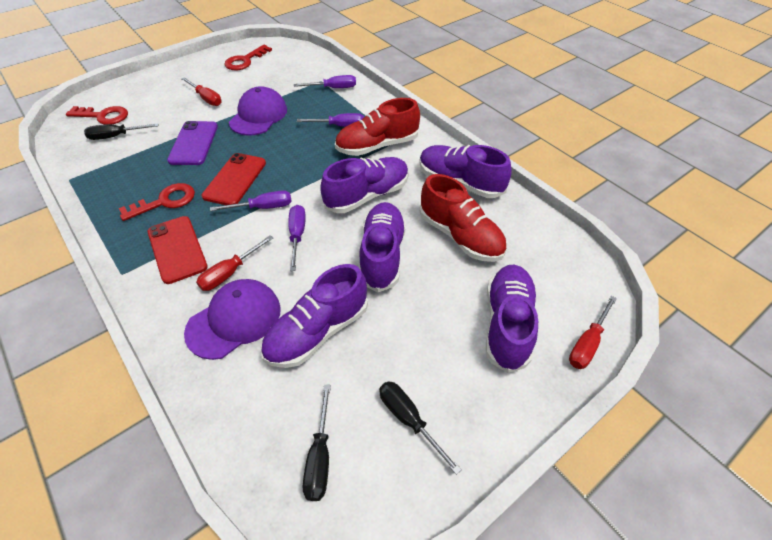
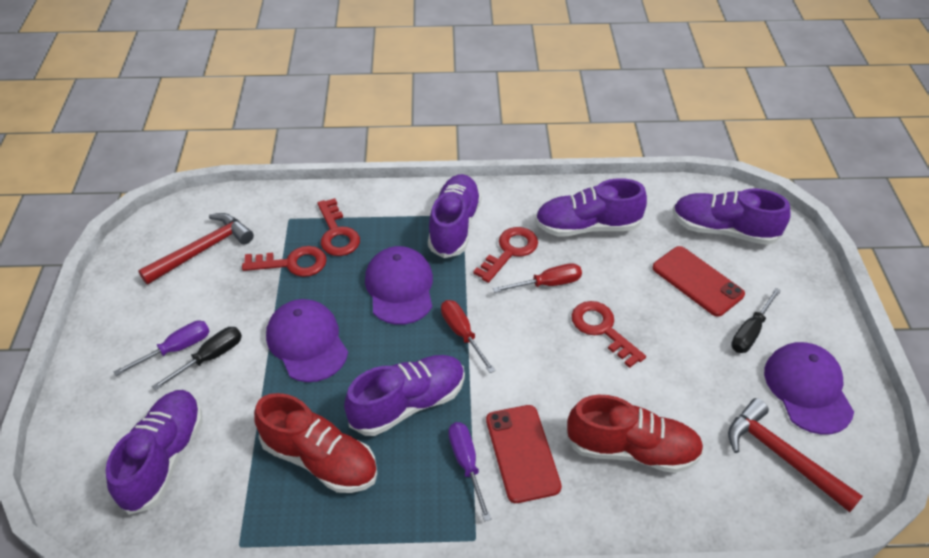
black screwdriver: 3 -> 2
purple cap: 2 -> 3
purple phone: 1 -> 0
purple screwdriver: 4 -> 2
red hammer: 0 -> 2
red key: 3 -> 4
red screwdriver: 3 -> 2

